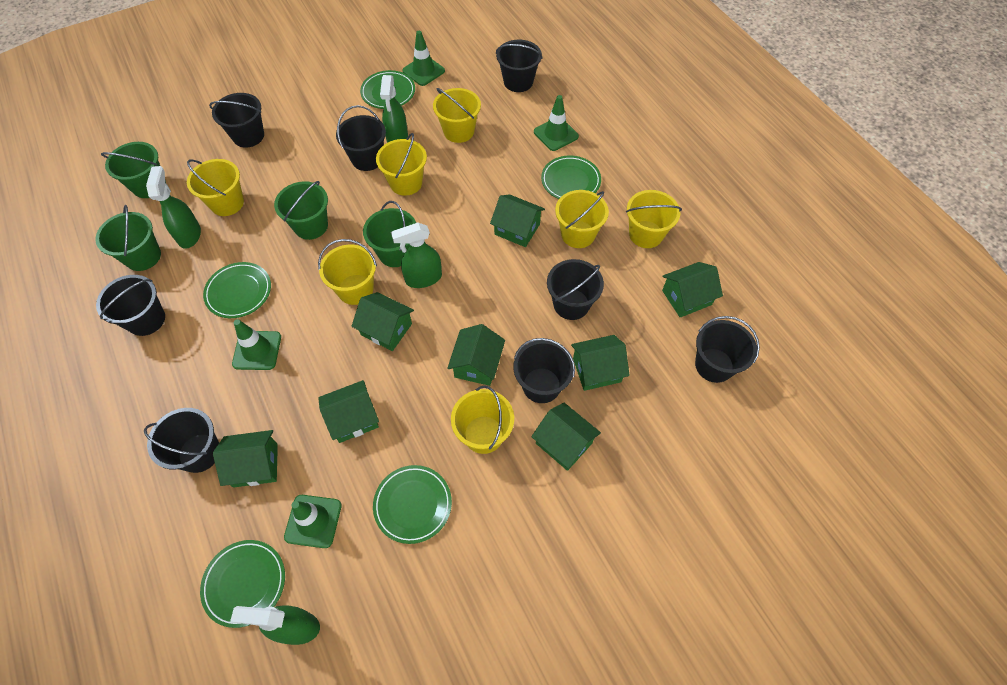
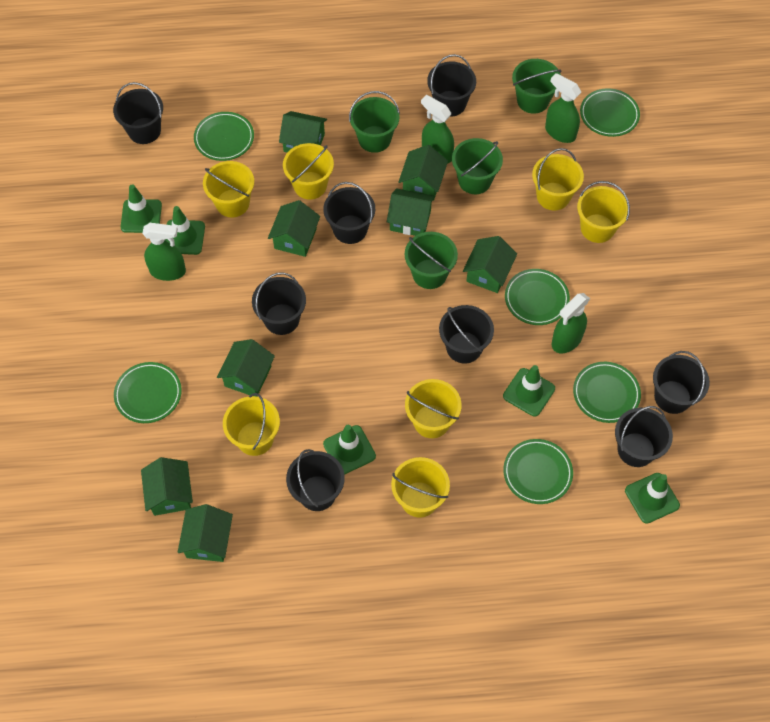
green plate: 5 -> 6
green traffic cone: 4 -> 5

